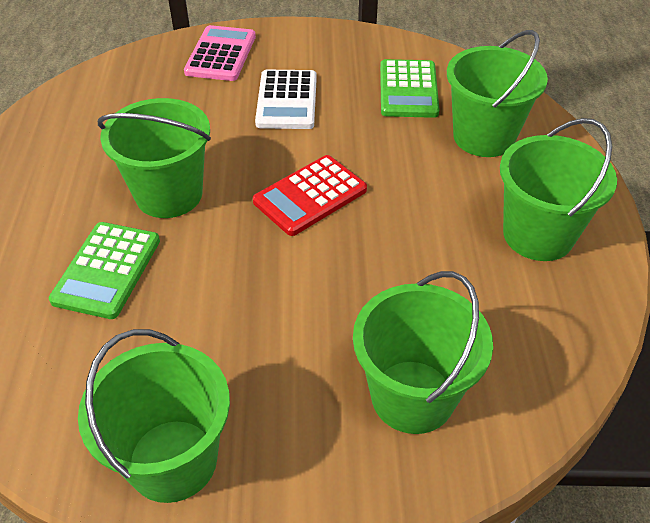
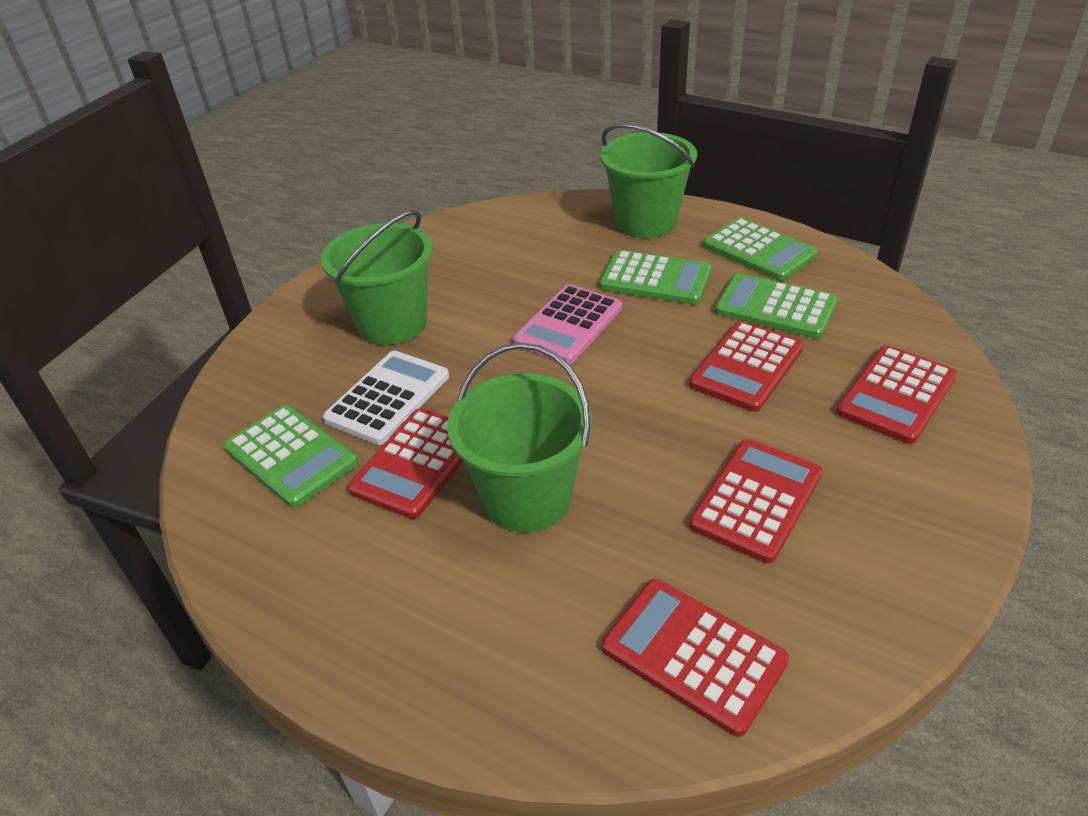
green bucket: 5 -> 3
green calculator: 2 -> 4
red calculator: 1 -> 5

